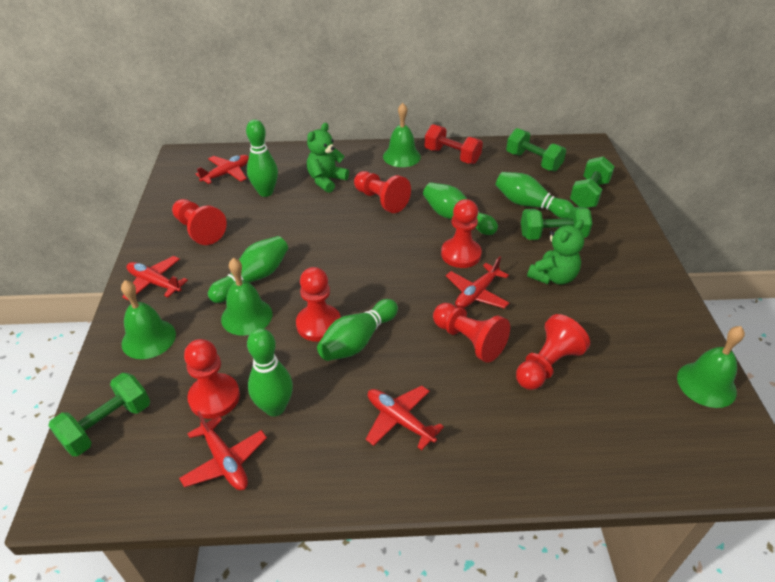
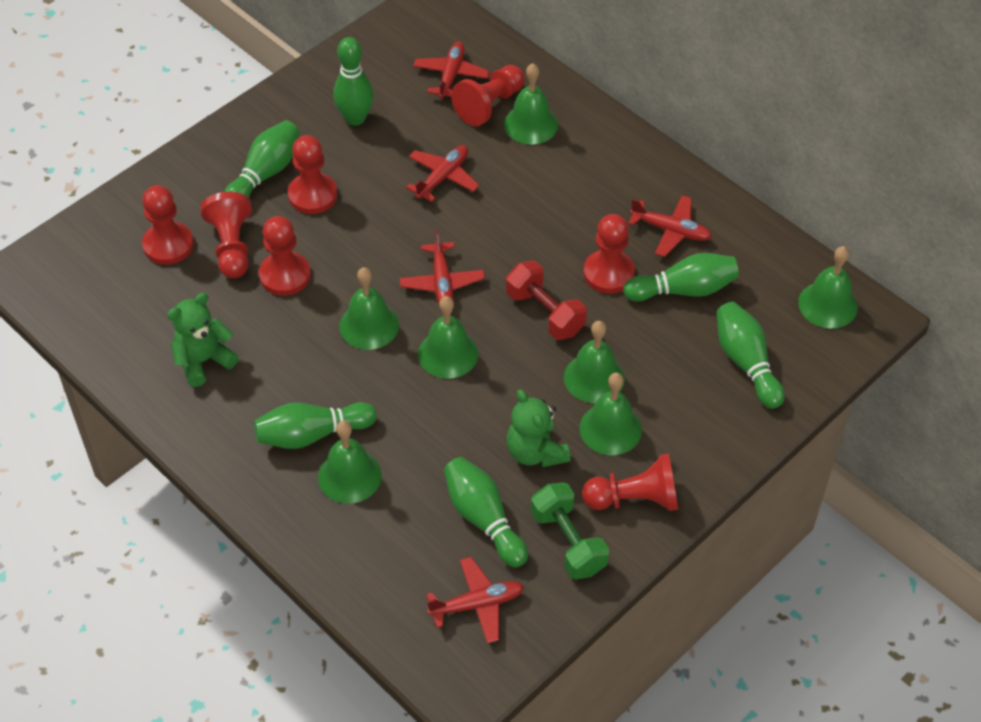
green bell: 4 -> 7
green dumbbell: 4 -> 1

